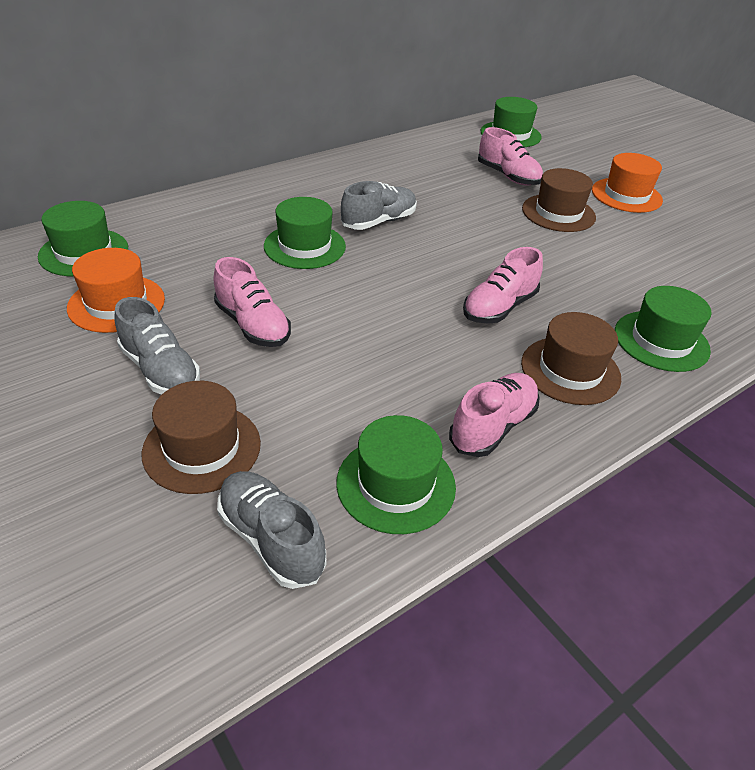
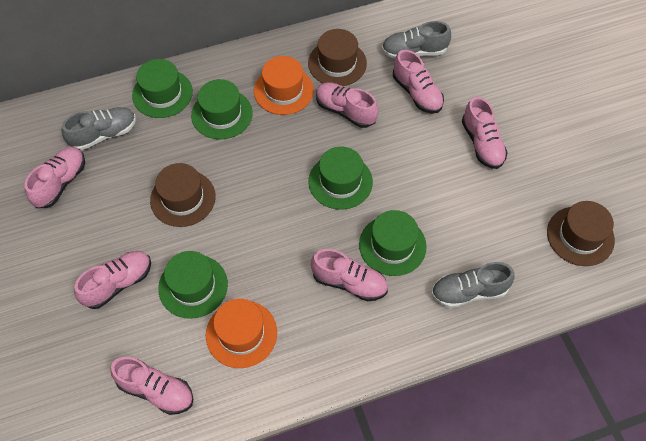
pink shoe: 4 -> 7

